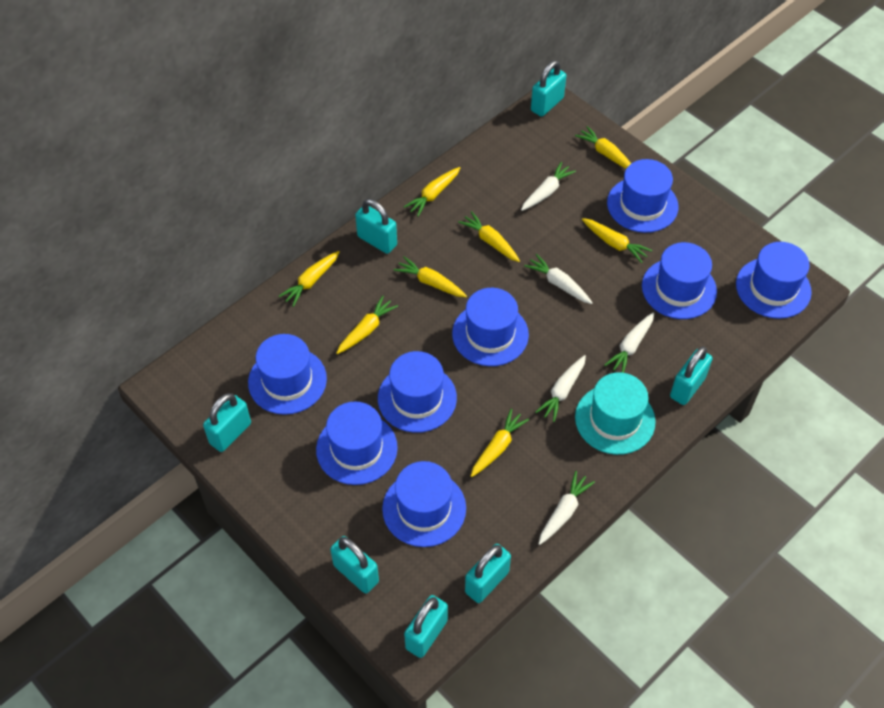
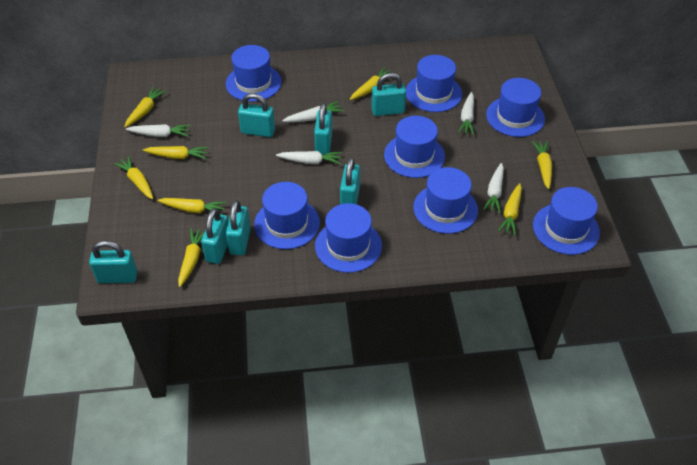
turquoise hat: 1 -> 0

